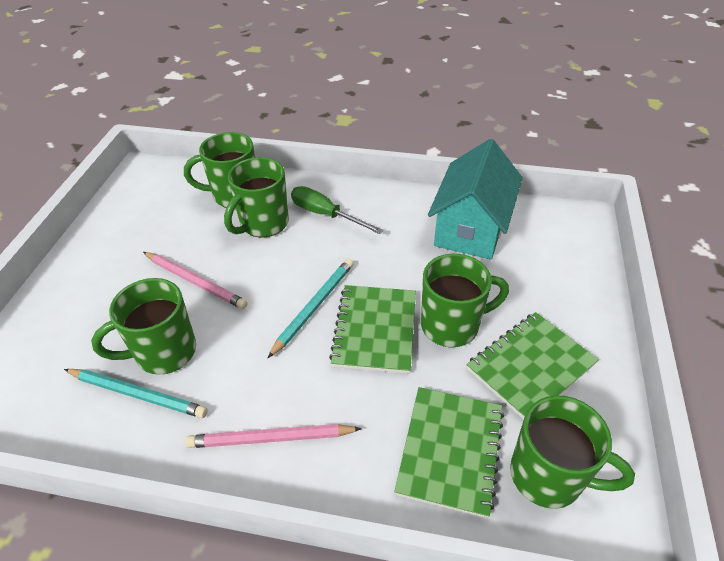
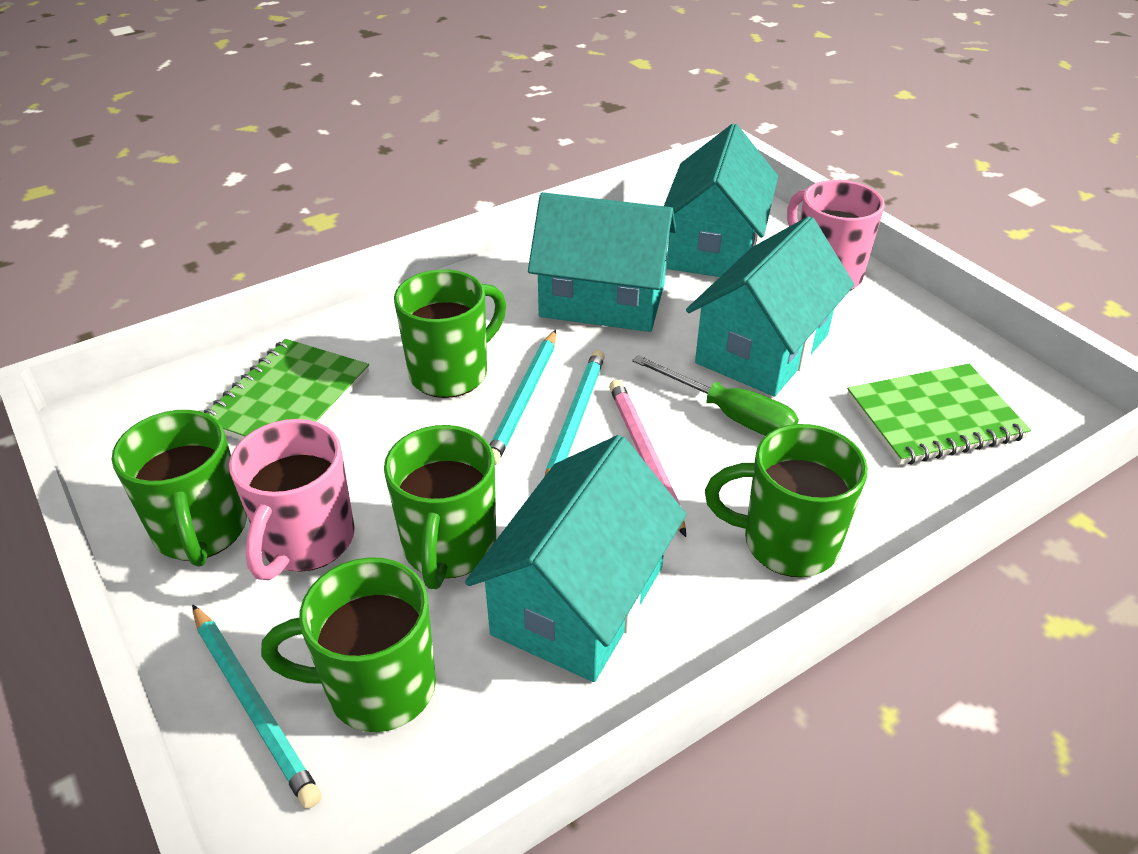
green notebook: 3 -> 2
pink mug: 0 -> 2
pink pencil: 2 -> 1
turquoise house: 1 -> 4
turquoise pencil: 2 -> 3

